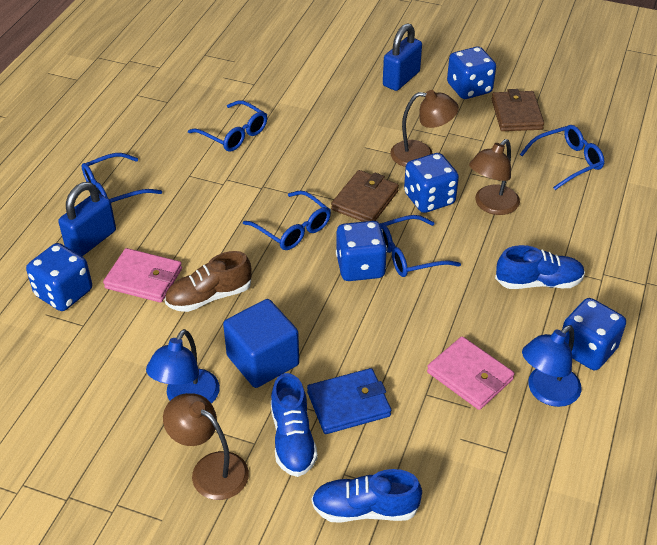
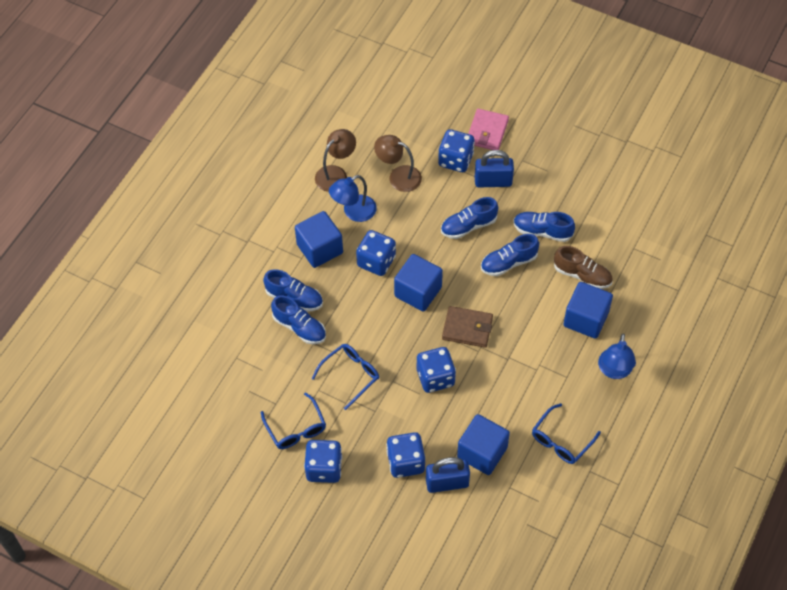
blue cube: 1 -> 4
blue glasses: 5 -> 3
blue shoe: 3 -> 5
blue wallet: 1 -> 0
brown lamp: 3 -> 2
brown wallet: 2 -> 1
pink wallet: 2 -> 1

